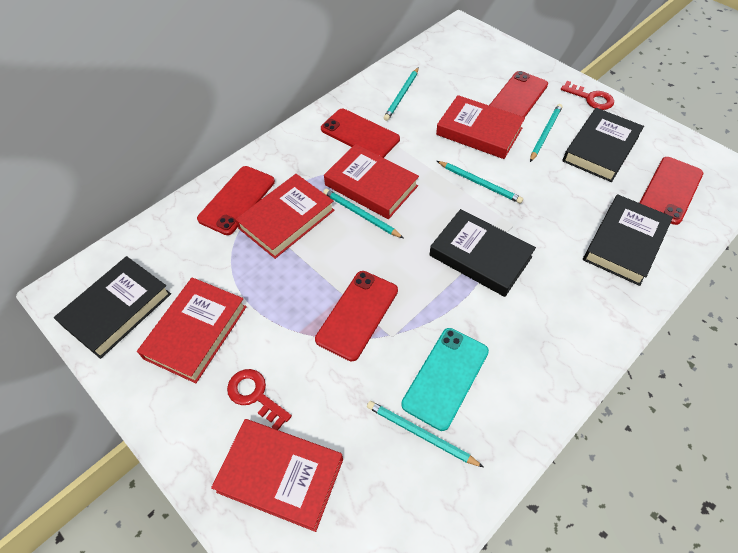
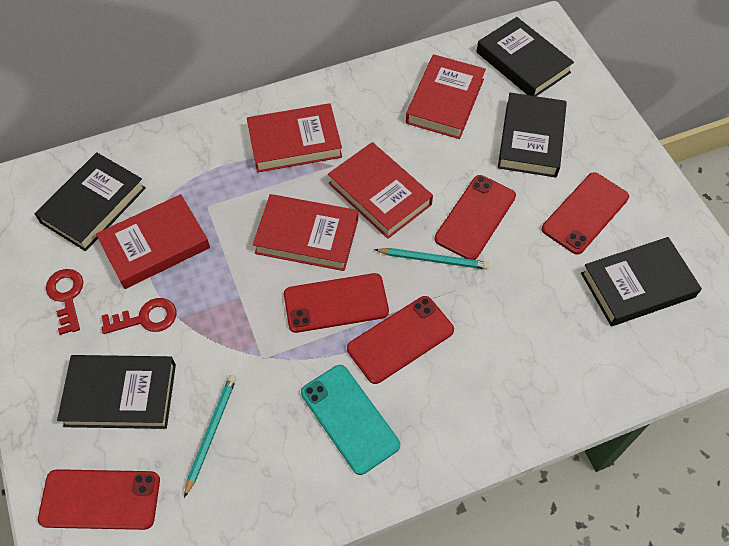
black book: 4 -> 5
turquoise pencil: 5 -> 2

